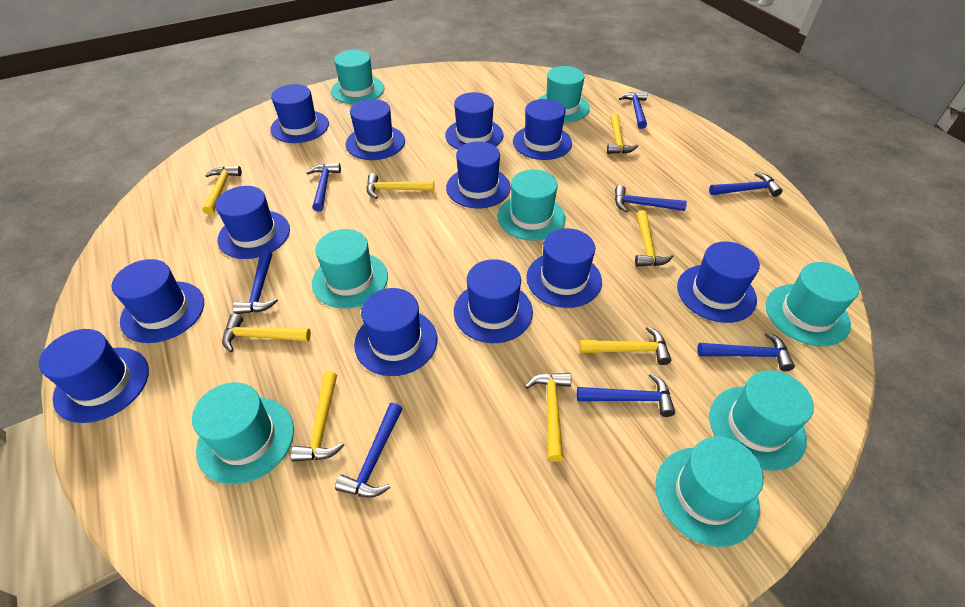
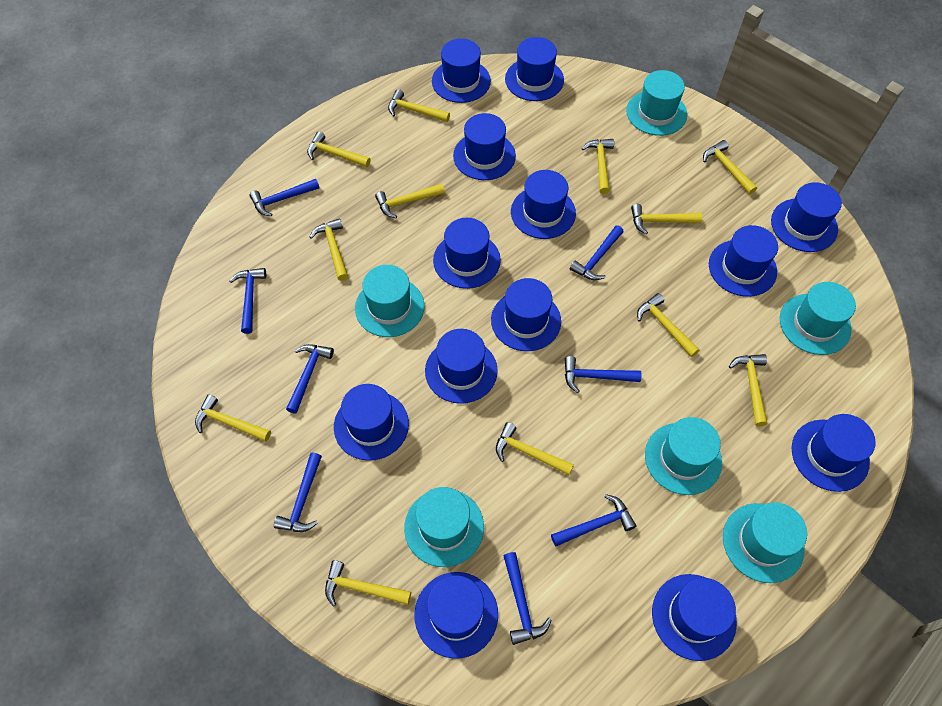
blue hat: 12 -> 13
turquoise hat: 8 -> 6
yellow hammer: 8 -> 12

